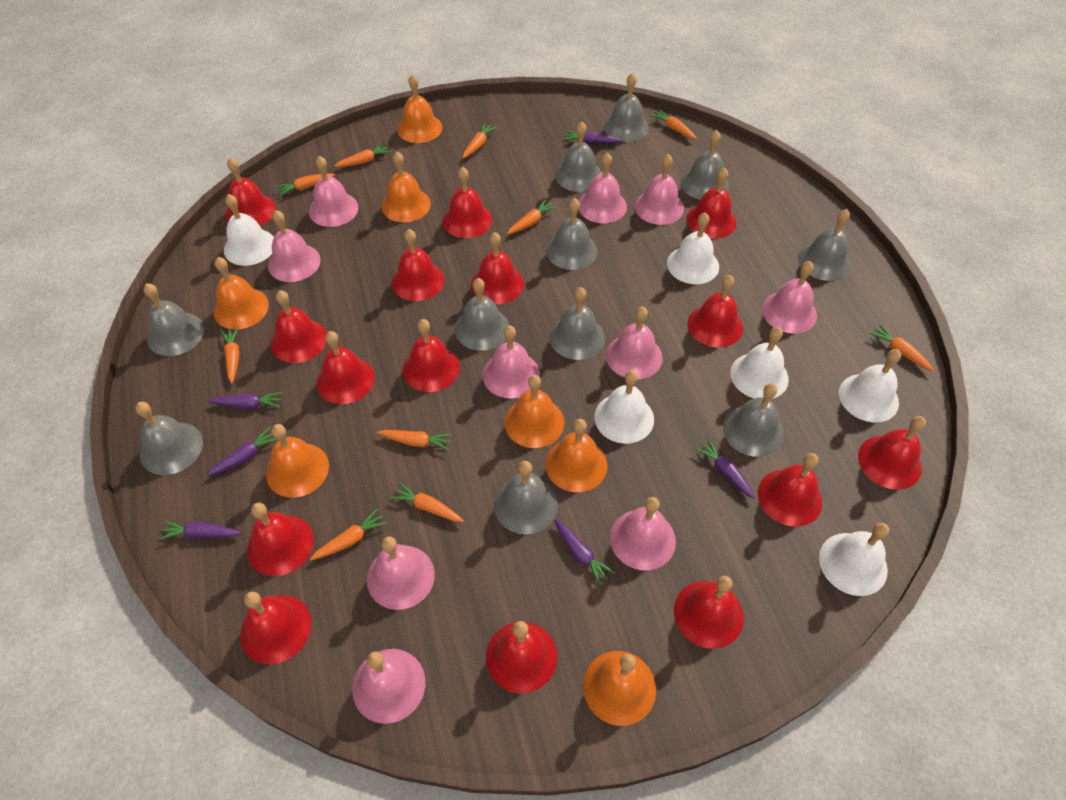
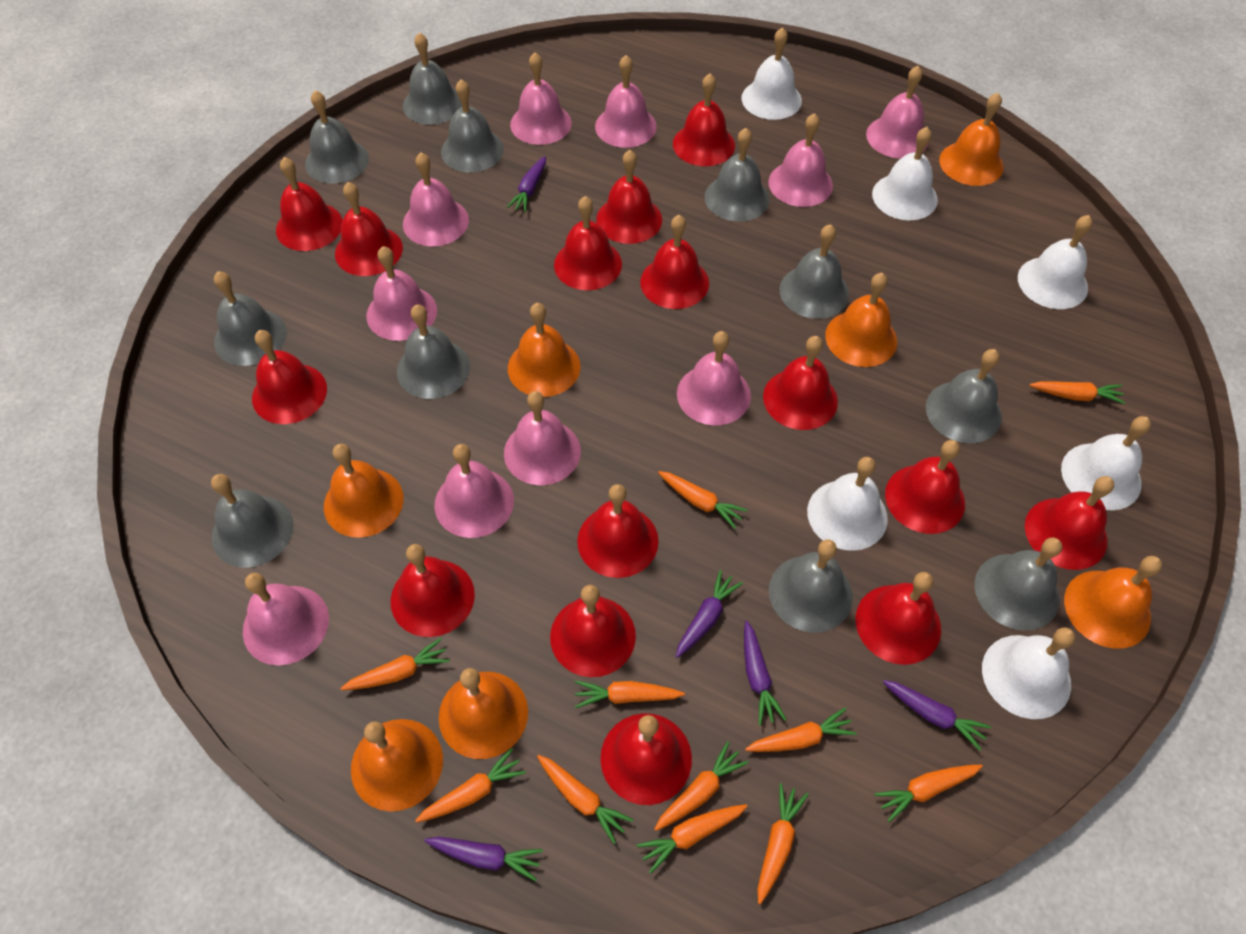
orange carrot: 10 -> 11
purple carrot: 6 -> 5

